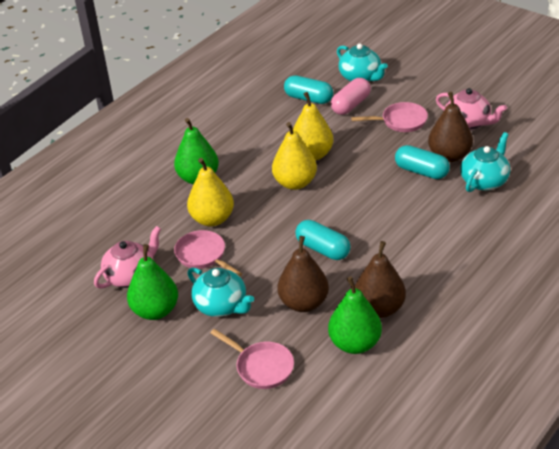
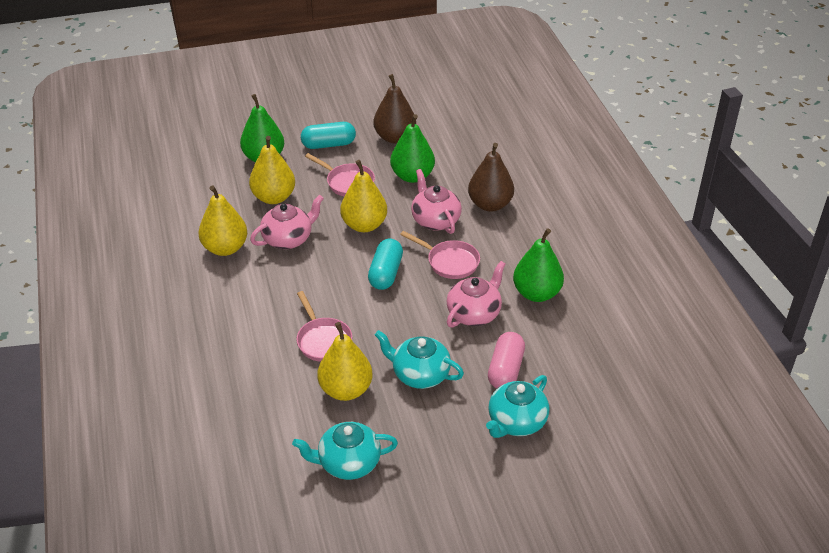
brown pear: 3 -> 2
pink teapot: 2 -> 3
turquoise capsule: 3 -> 2
yellow pear: 3 -> 4

